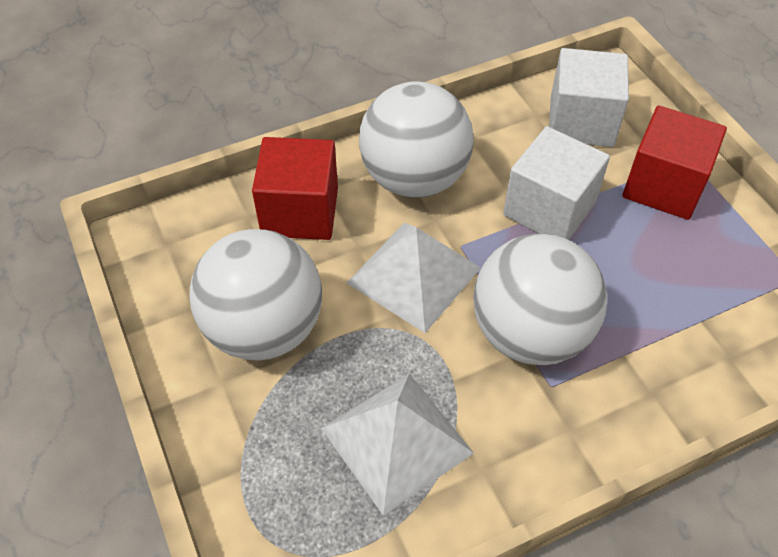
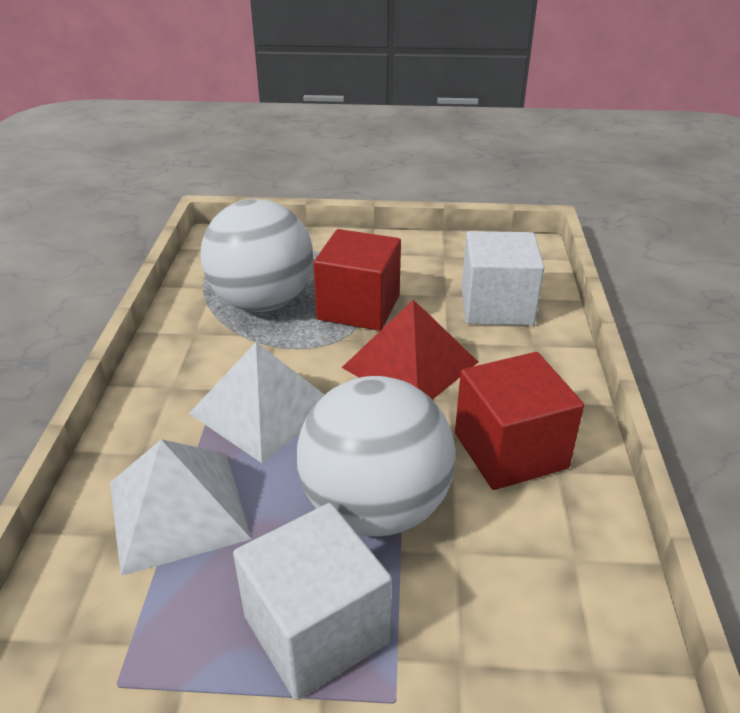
red pyramid: 0 -> 1
white ball: 3 -> 2

